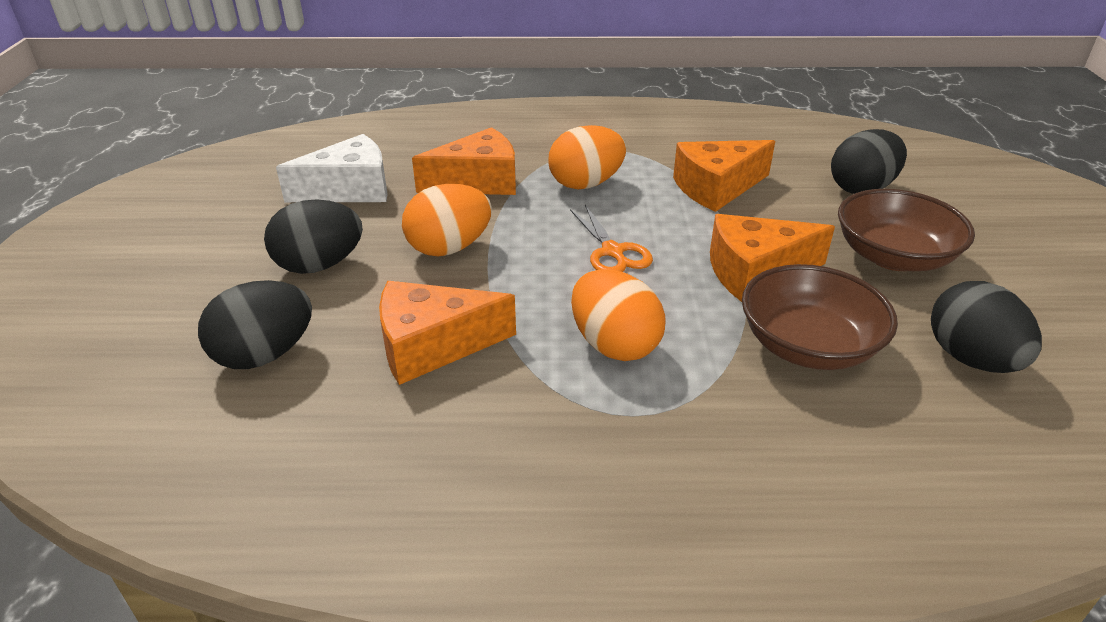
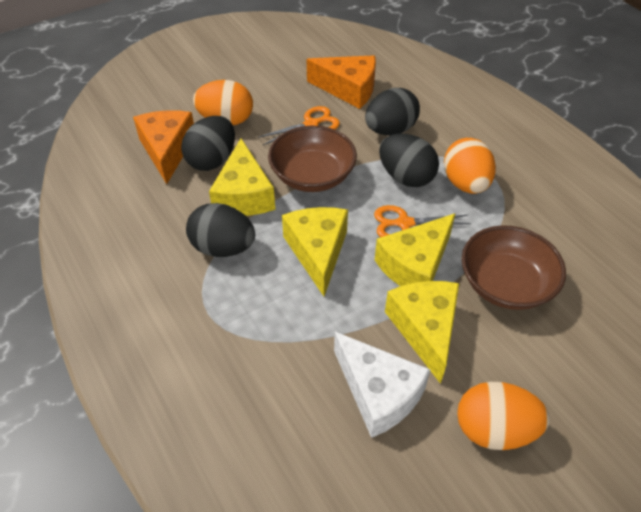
orange cheese: 4 -> 2
orange scissors: 1 -> 2
yellow cheese: 0 -> 4

